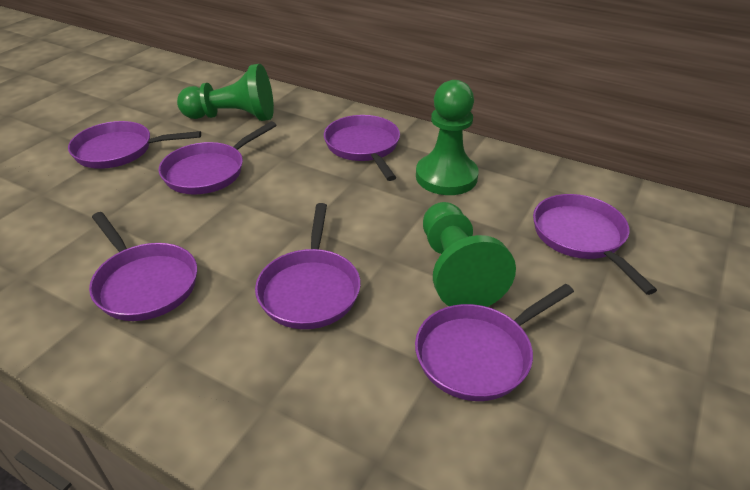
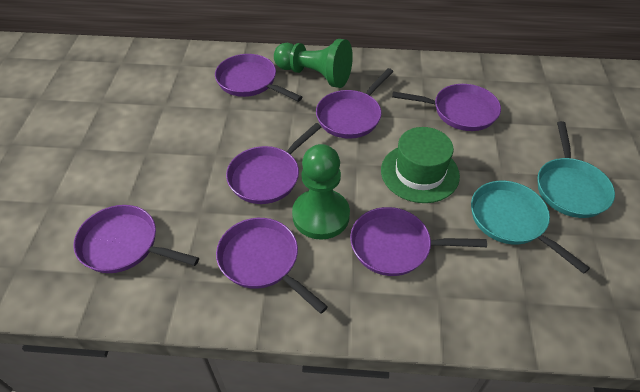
green hat: 0 -> 1
green pawn: 3 -> 2
turquoise pan: 0 -> 2

